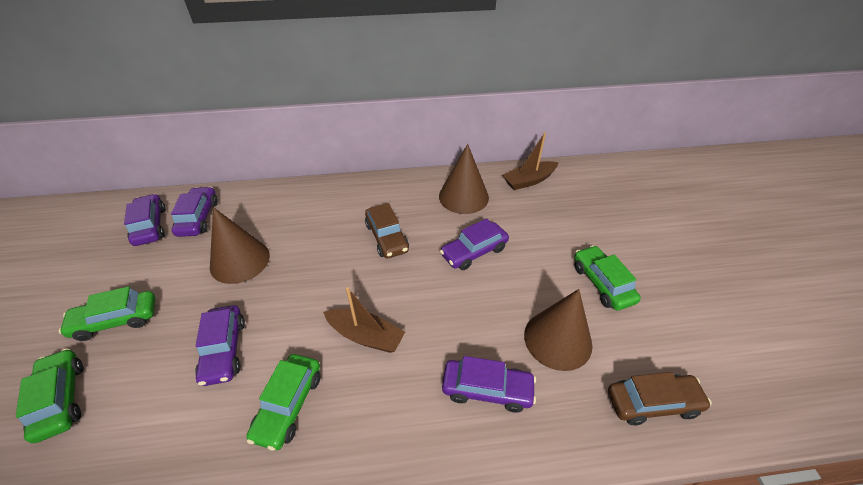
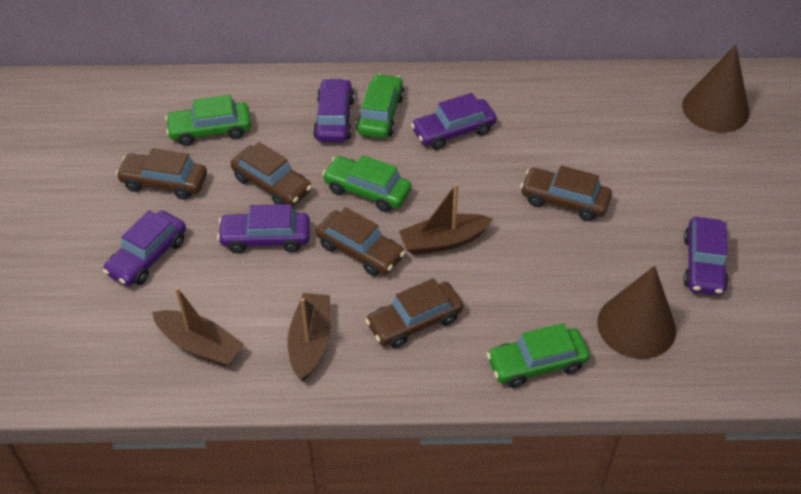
brown boat: 2 -> 3
brown car: 2 -> 5
brown cone: 3 -> 2

